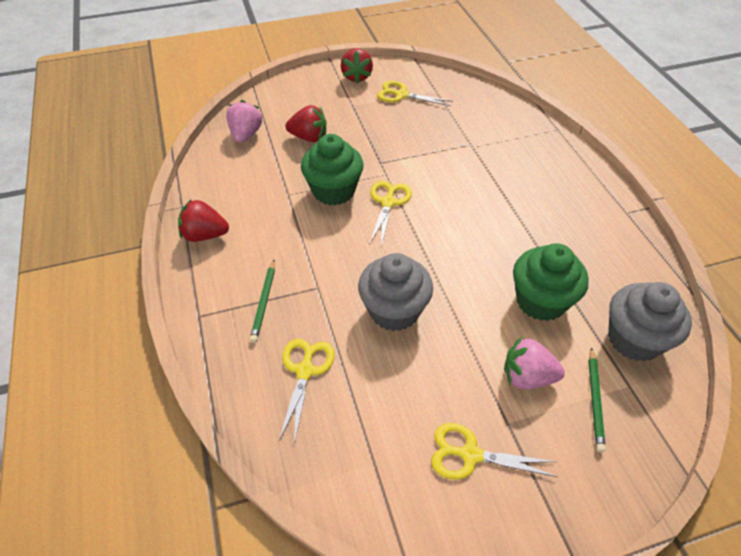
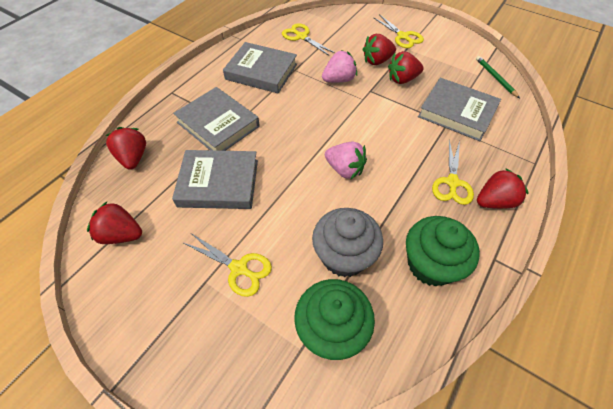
green pencil: 2 -> 1
grey book: 0 -> 4
grey cupcake: 2 -> 1
red strawberry: 3 -> 5

